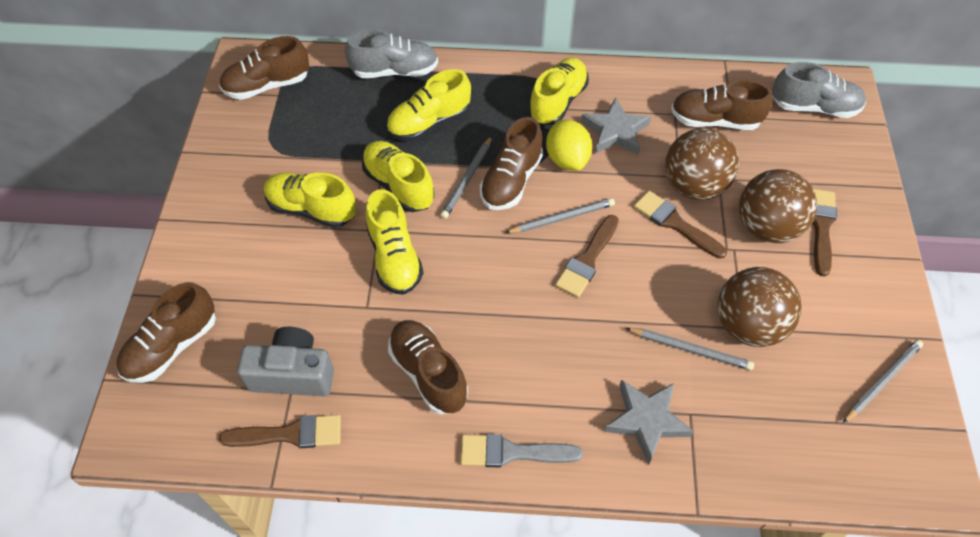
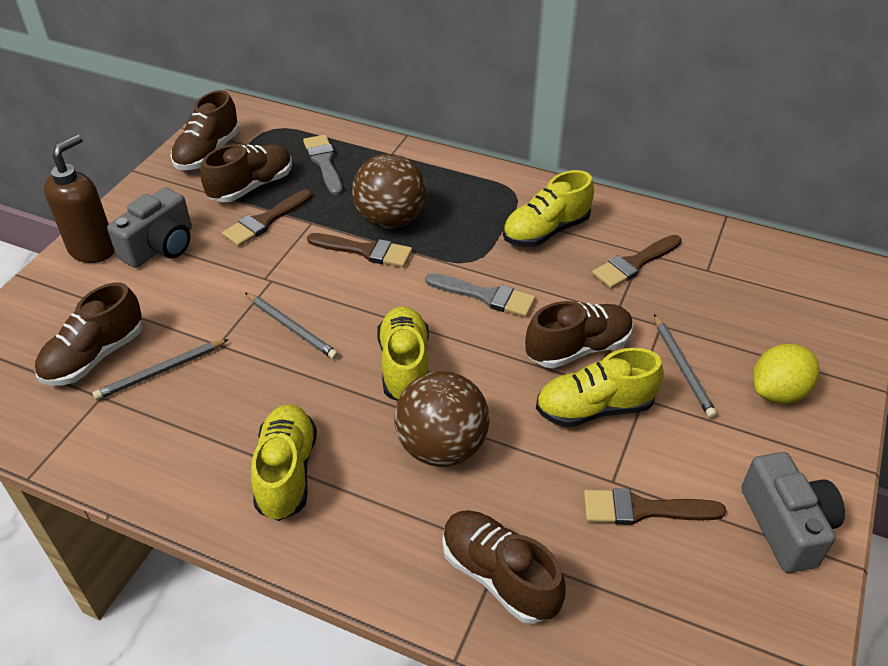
brown ball: 3 -> 2
brown soap dispenser: 0 -> 1
grey brush: 1 -> 2
grey camera: 1 -> 2
grey pencil: 4 -> 3
grey shoe: 2 -> 0
grey star: 2 -> 0
yellow shoe: 5 -> 4

